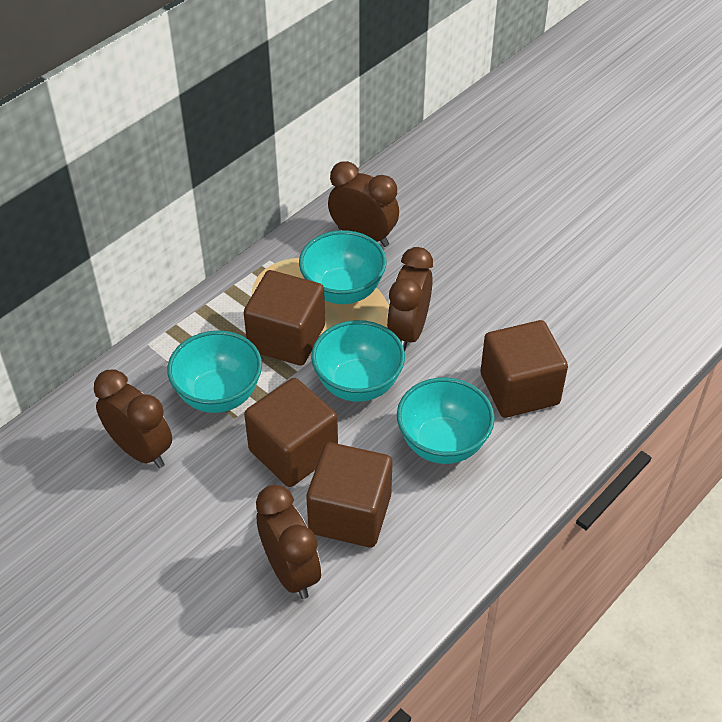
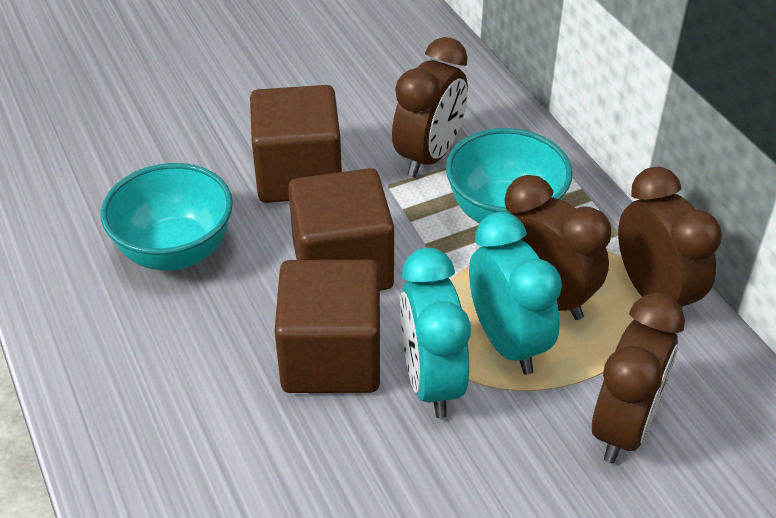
brown cube: 4 -> 3
turquoise bowl: 4 -> 2
turquoise clock: 0 -> 2

